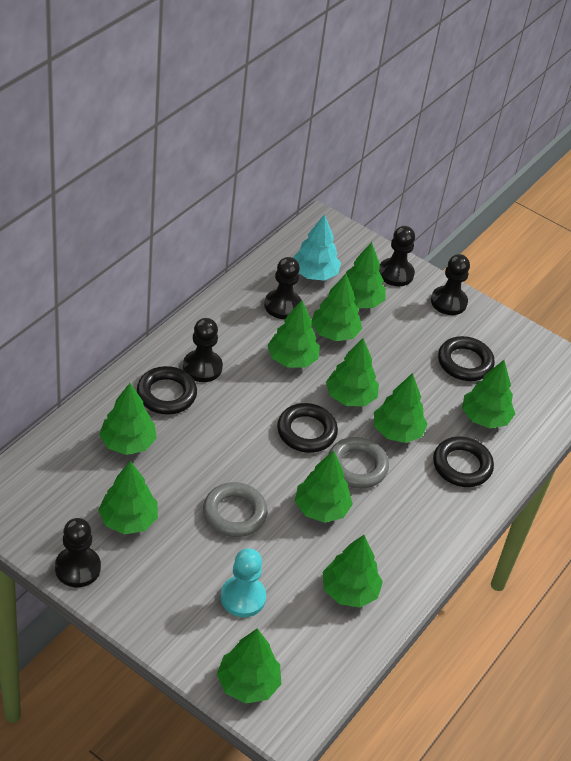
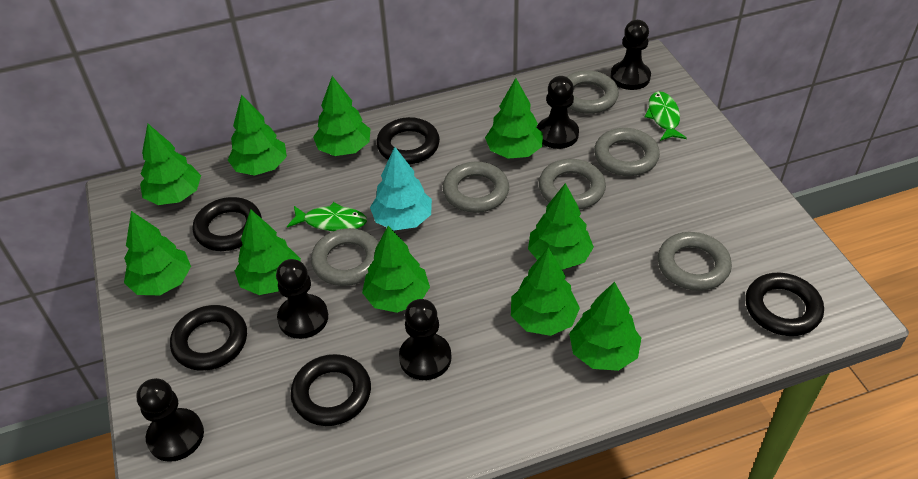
black ring: 4 -> 5
green fish: 0 -> 2
green tree: 11 -> 10
grey ring: 2 -> 6
turquoise pawn: 1 -> 0

